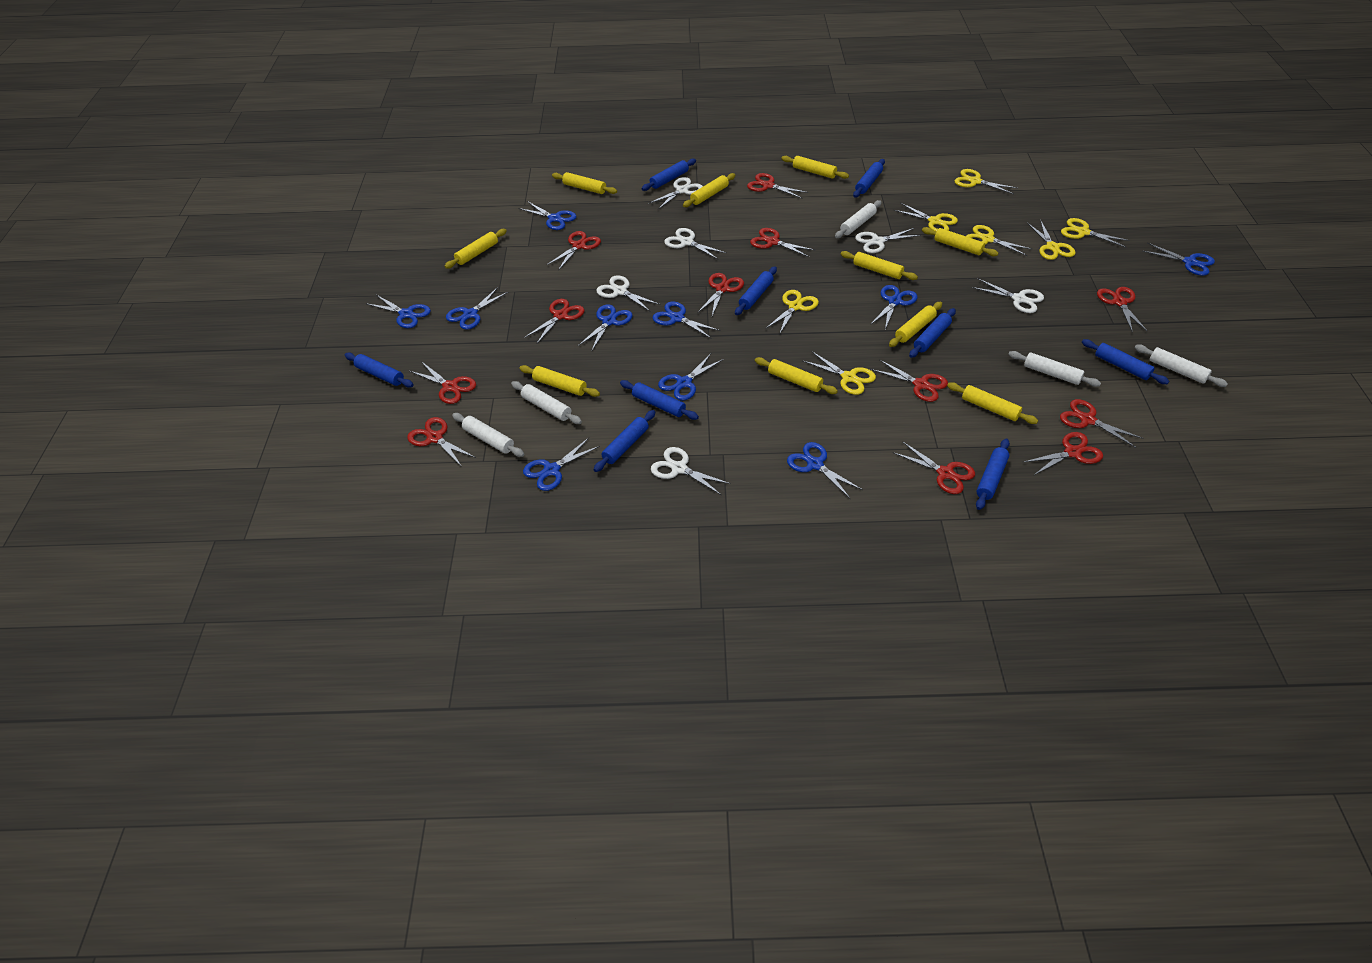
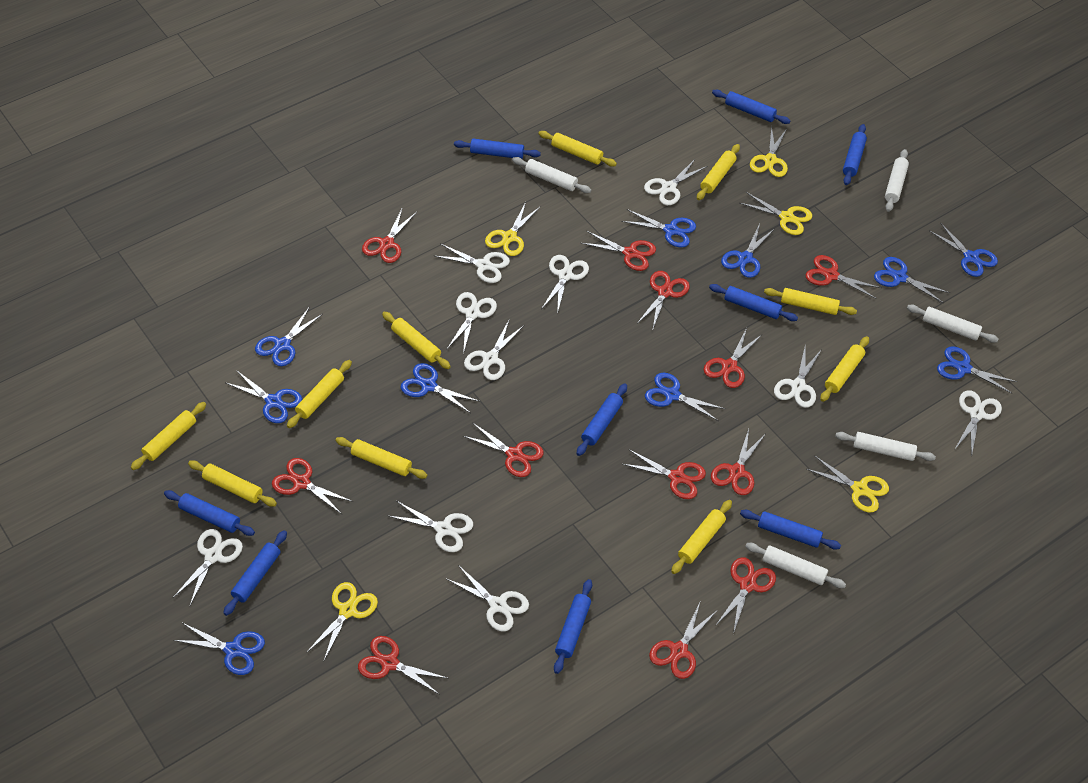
white scissors: 6 -> 10
yellow scissors: 7 -> 5

